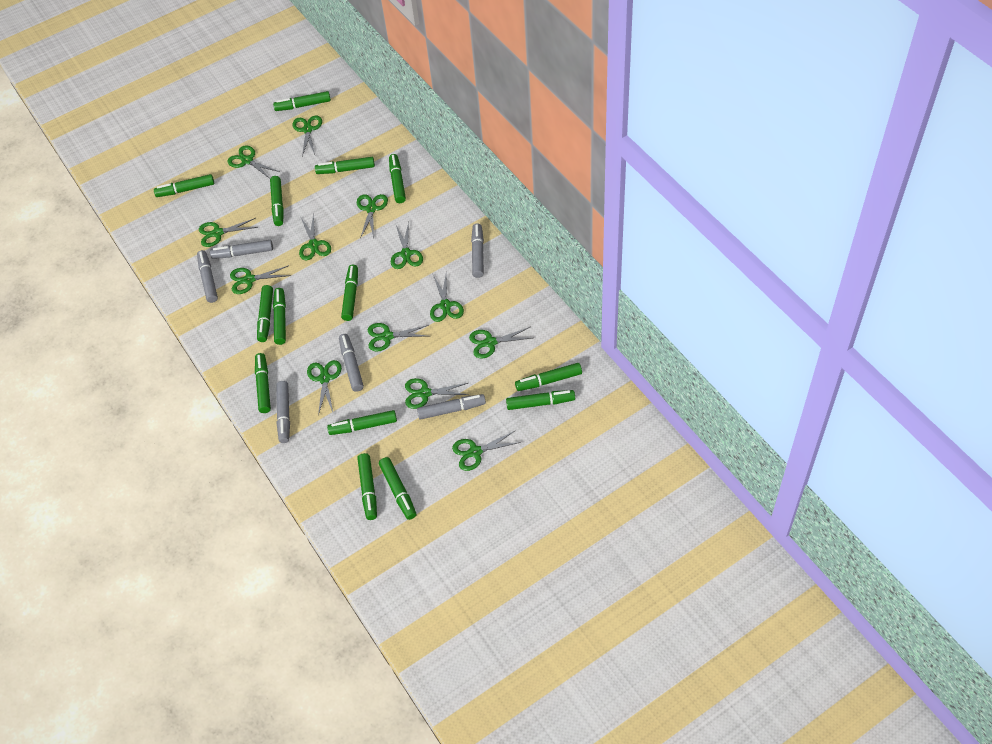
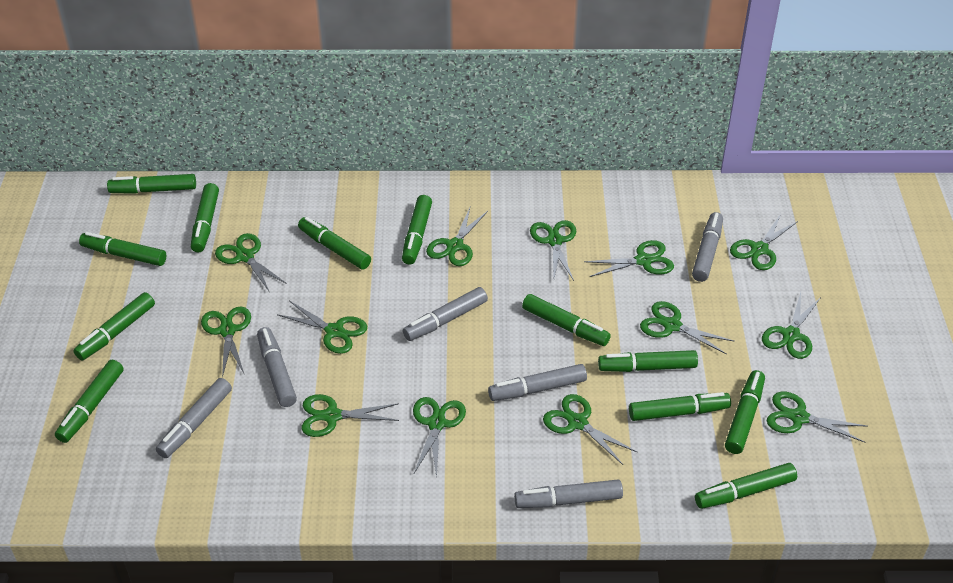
green marker: 14 -> 12

